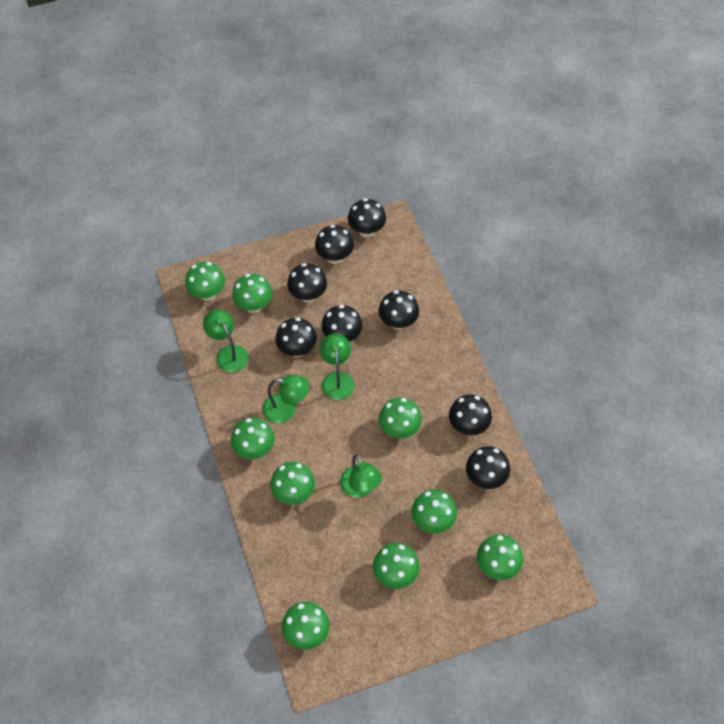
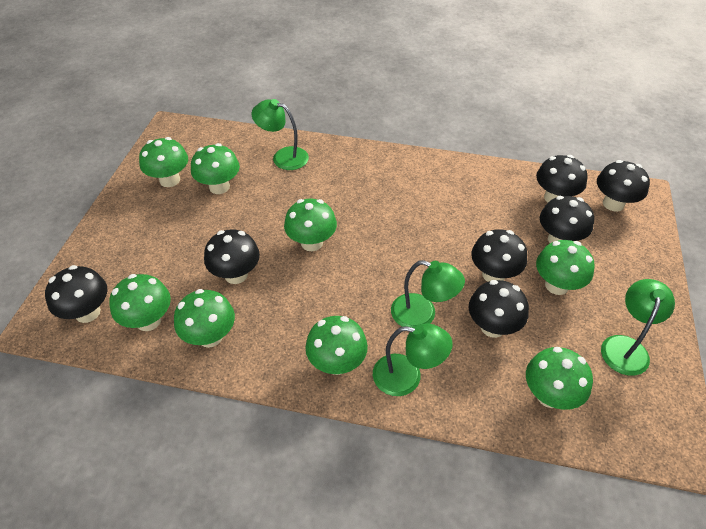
black mushroom: 8 -> 7
green mushroom: 9 -> 8

